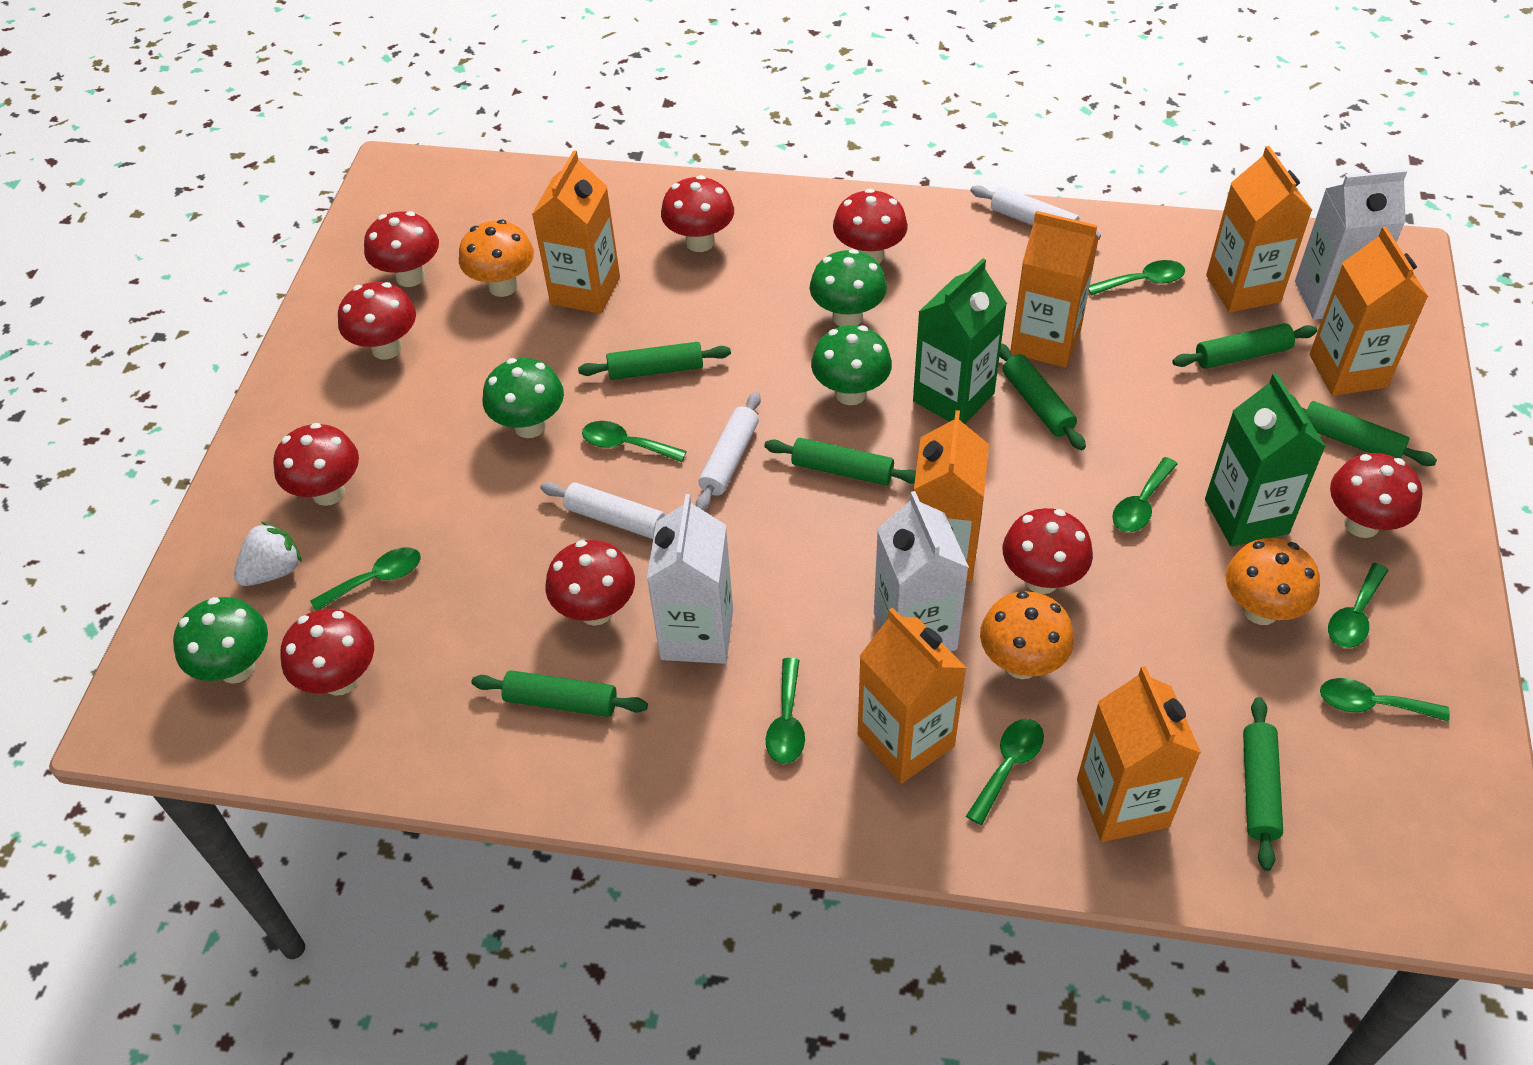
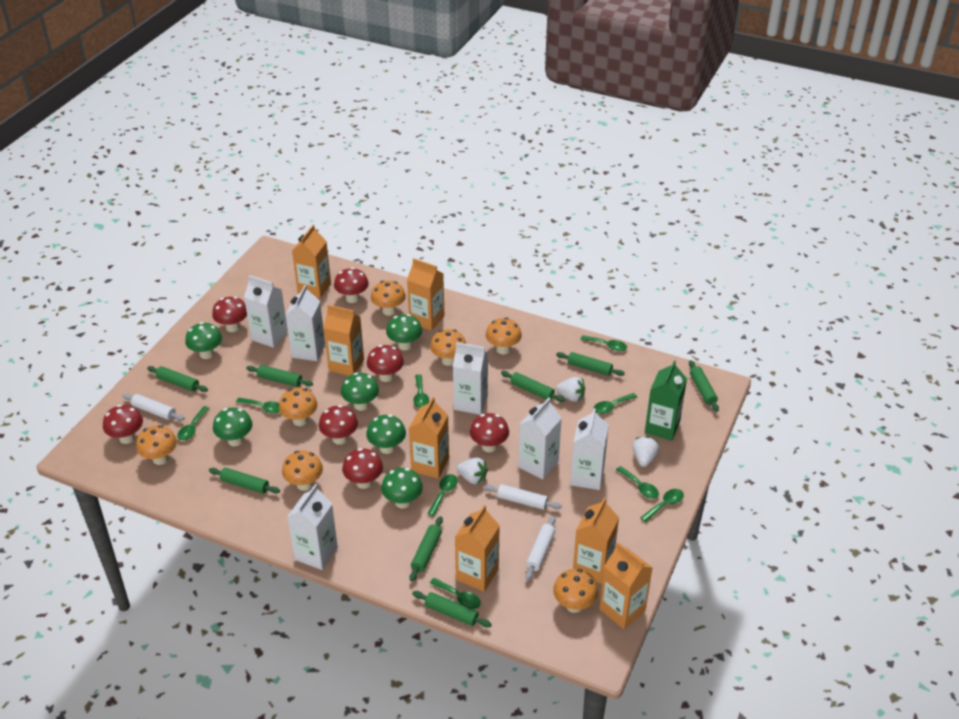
green carton: 2 -> 1
green mushroom: 4 -> 6
green rolling pin: 7 -> 8
green spoon: 8 -> 9
orange mushroom: 3 -> 7
red mushroom: 9 -> 7
white carton: 3 -> 6
white strawberry: 1 -> 3

